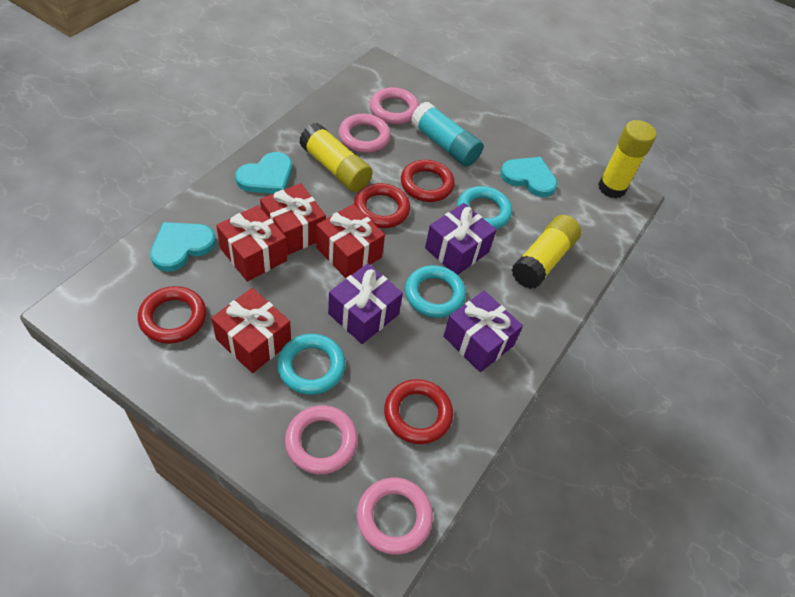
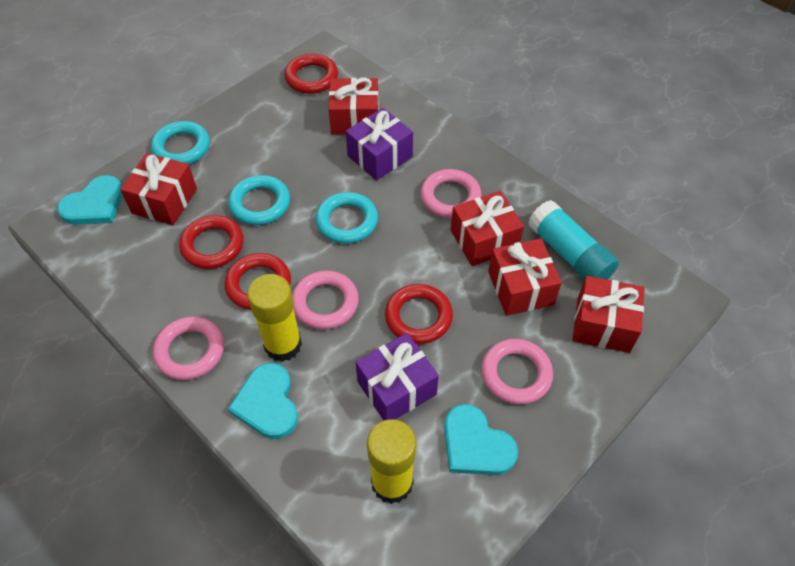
purple gift: 3 -> 2
red gift: 4 -> 5
yellow glue stick: 3 -> 2

